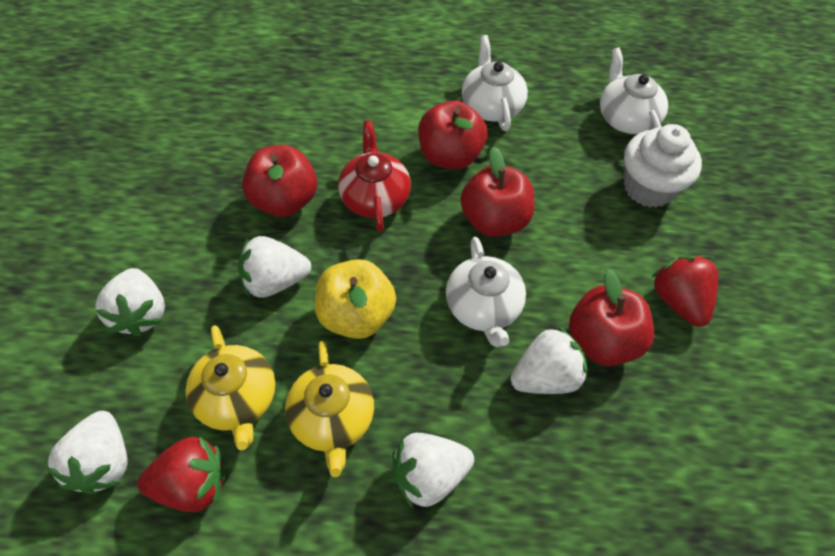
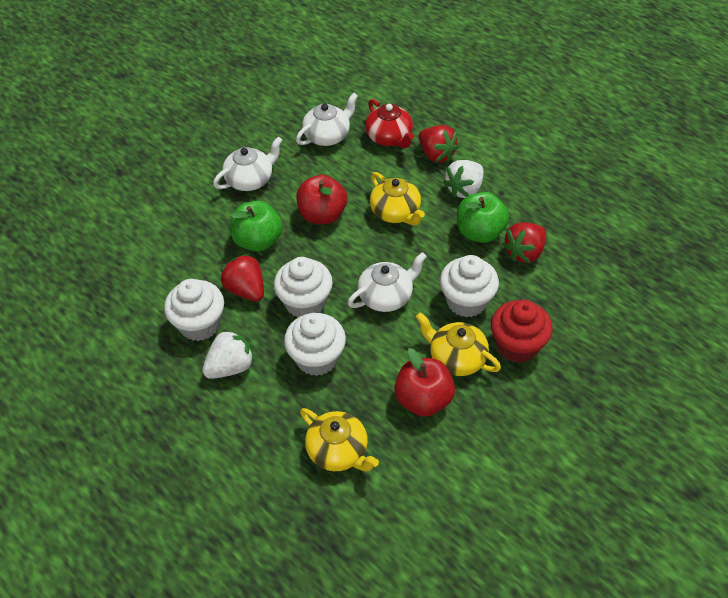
green apple: 0 -> 2
red apple: 4 -> 2
red cupcake: 0 -> 1
red strawberry: 2 -> 3
white cupcake: 1 -> 4
white strawberry: 5 -> 2
yellow apple: 1 -> 0
yellow teapot: 2 -> 3

